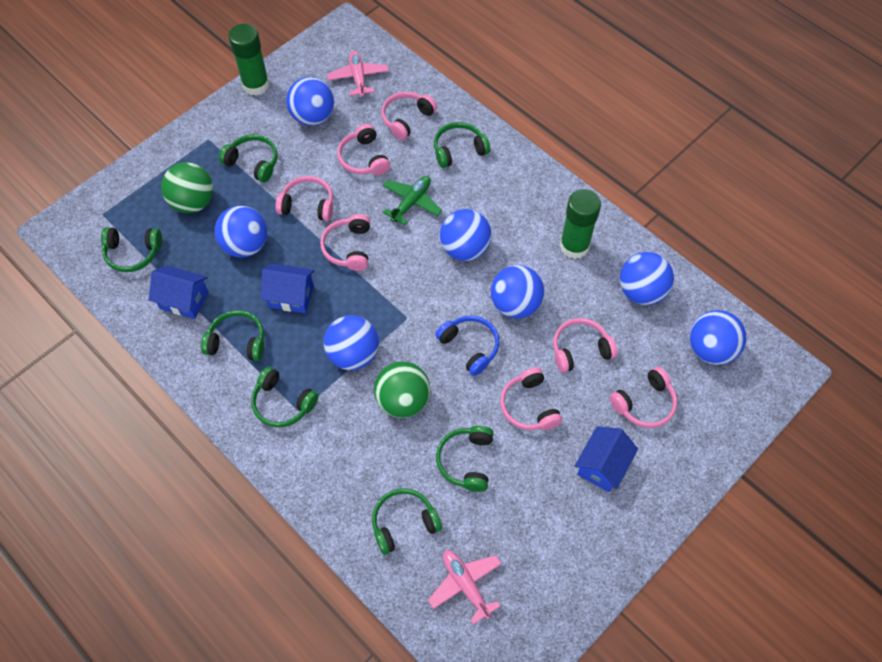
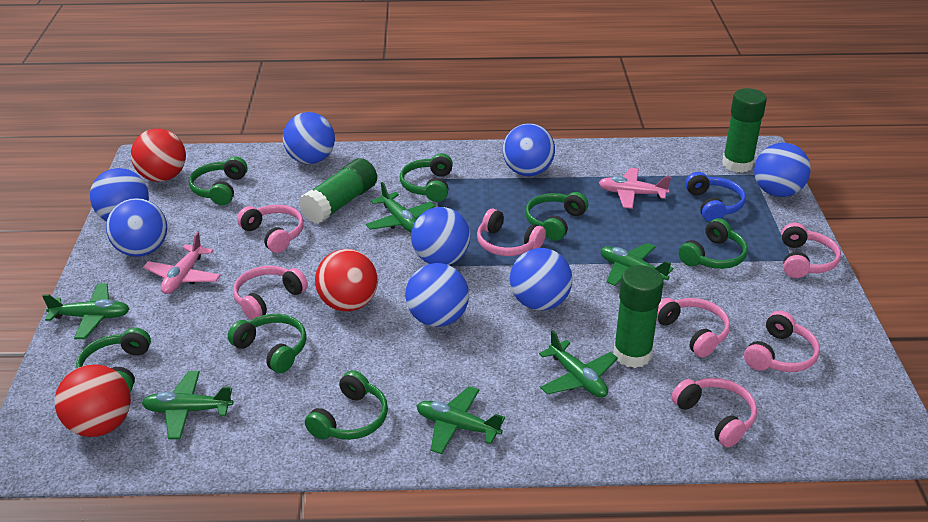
blue ball: 7 -> 8
blue house: 3 -> 0
green ball: 2 -> 0
green glue stick: 2 -> 3
green plane: 1 -> 6
red ball: 0 -> 3

